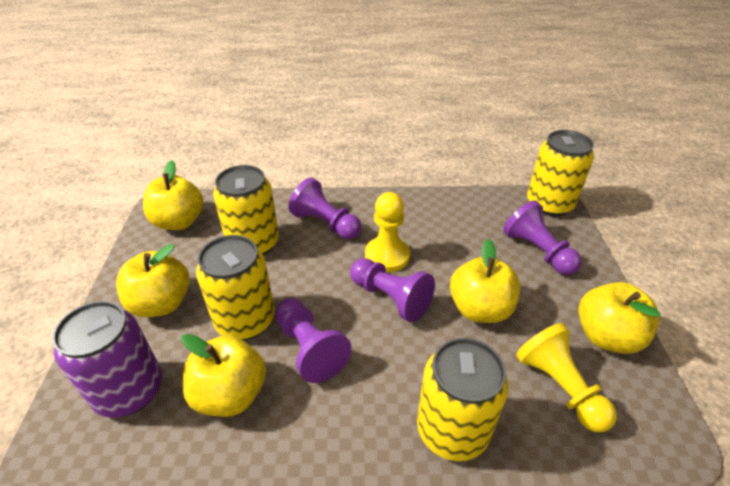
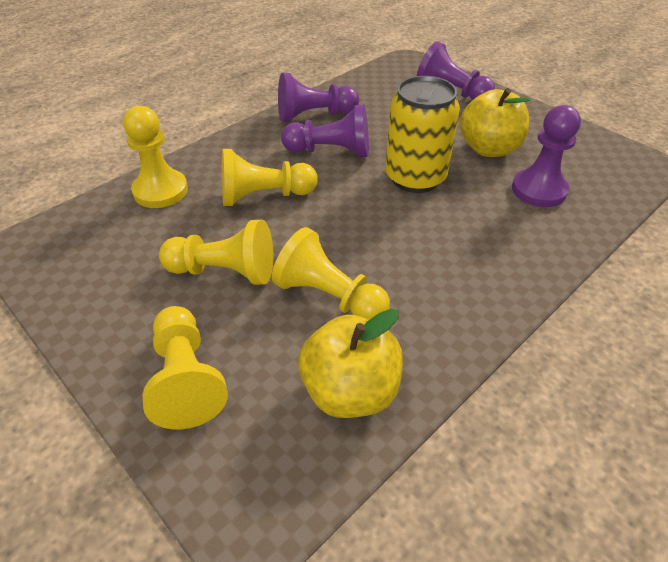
purple can: 1 -> 0
yellow apple: 5 -> 2
yellow can: 4 -> 1
yellow pawn: 2 -> 5

